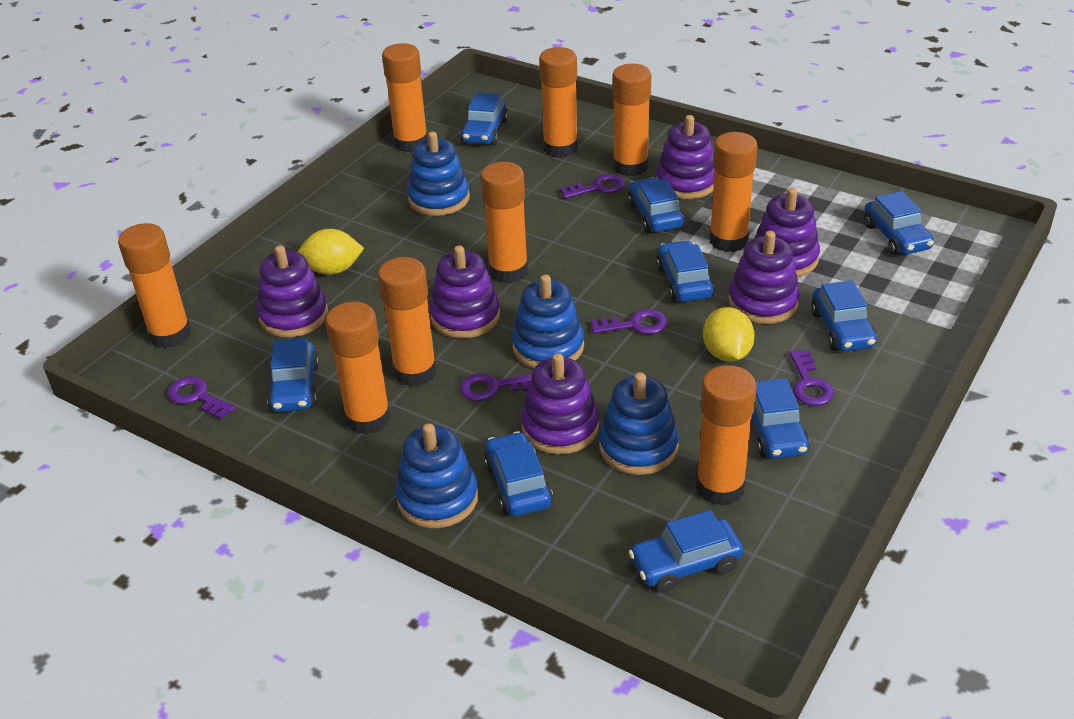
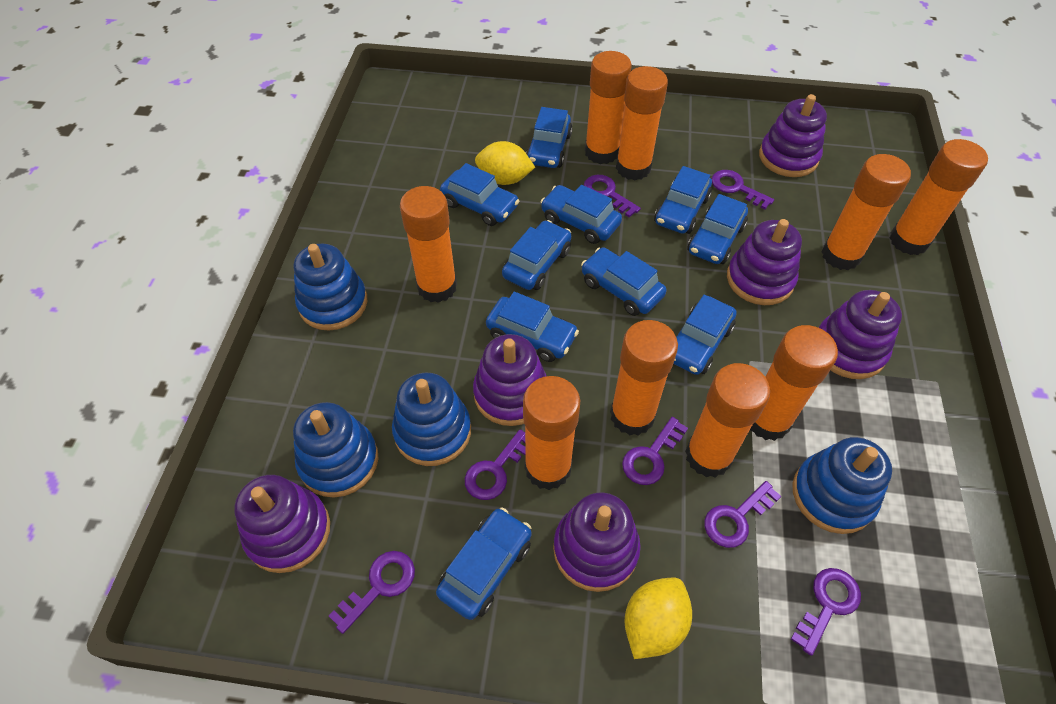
blue car: 9 -> 10
purple key: 5 -> 7

